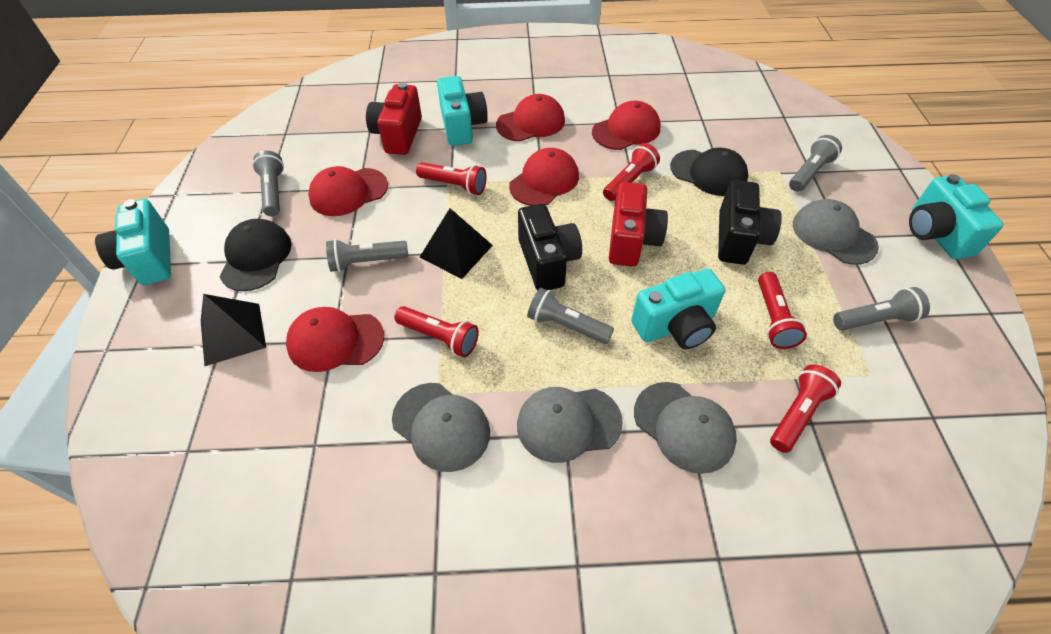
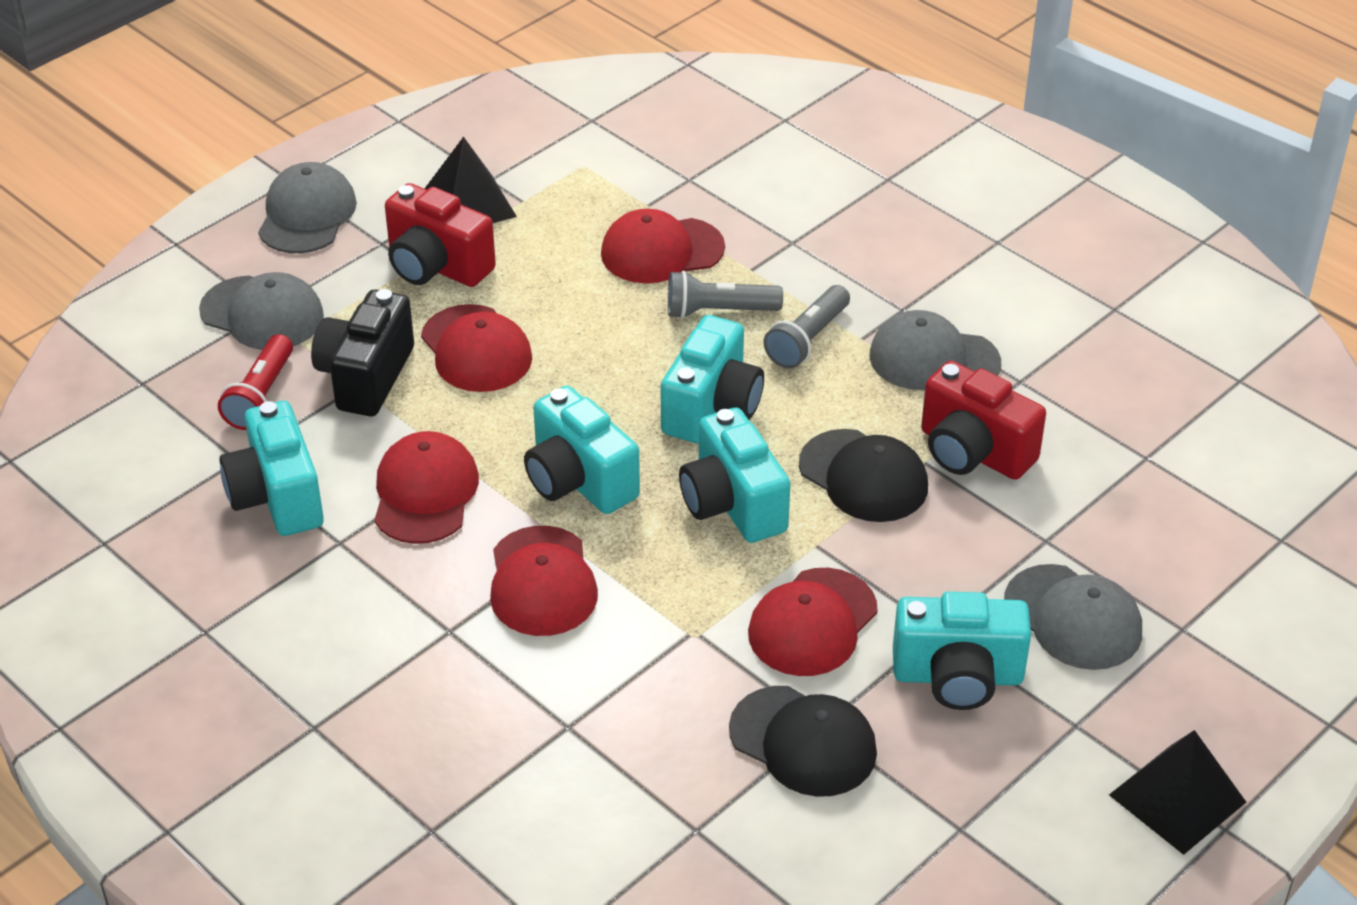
black camera: 2 -> 1
grey flashlight: 5 -> 2
red flashlight: 5 -> 1
turquoise camera: 4 -> 5

